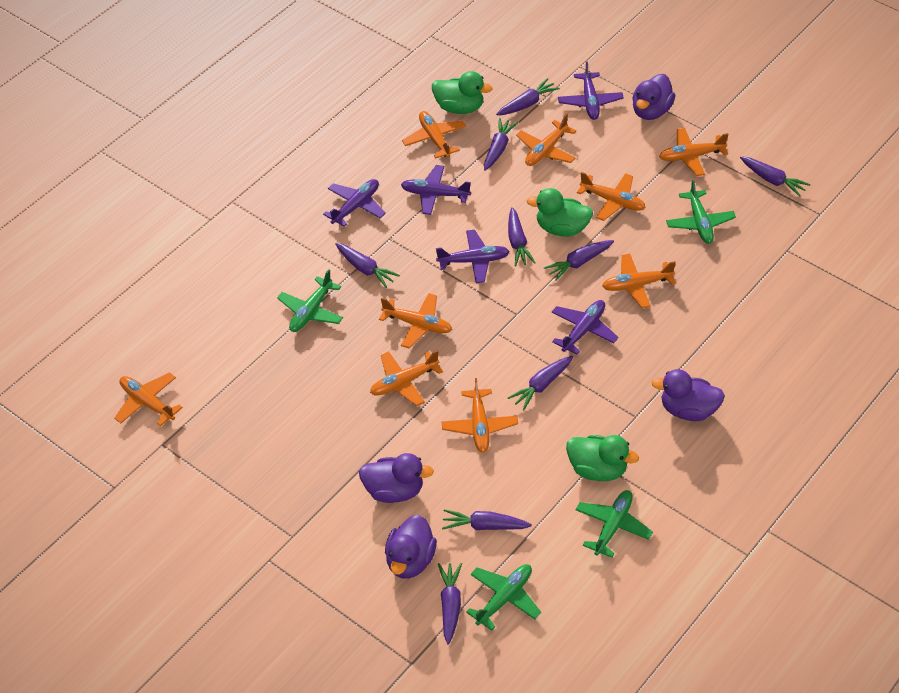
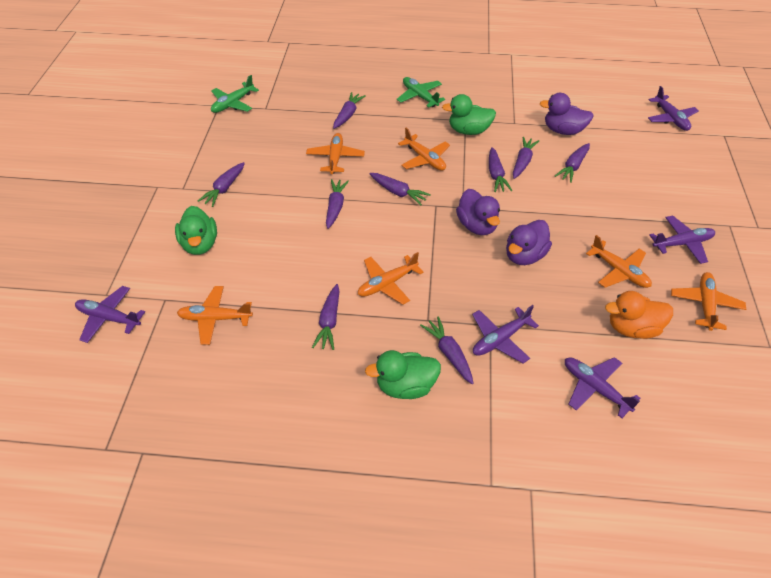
green plane: 4 -> 2
orange duck: 0 -> 1
orange plane: 9 -> 6
purple duck: 4 -> 3

